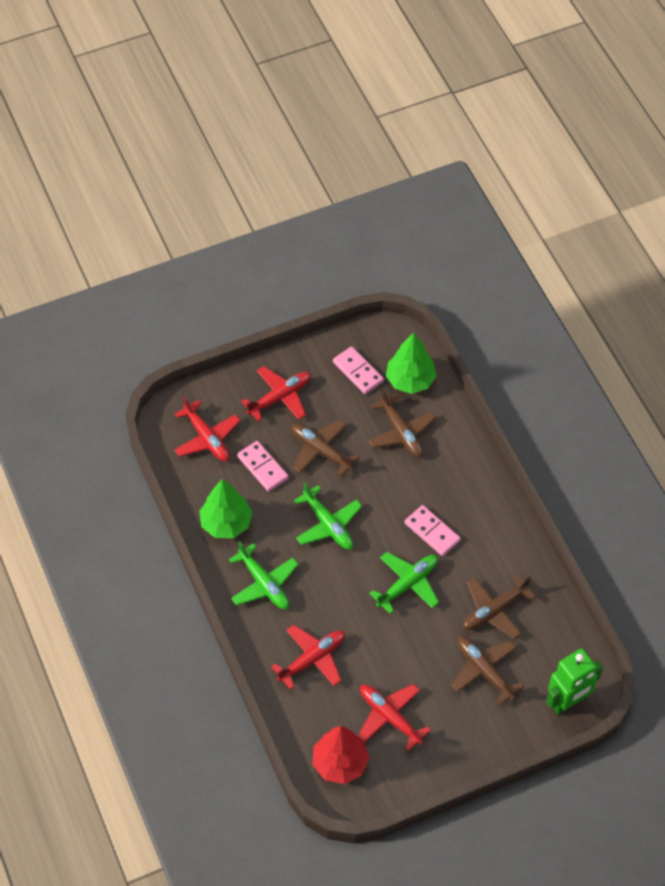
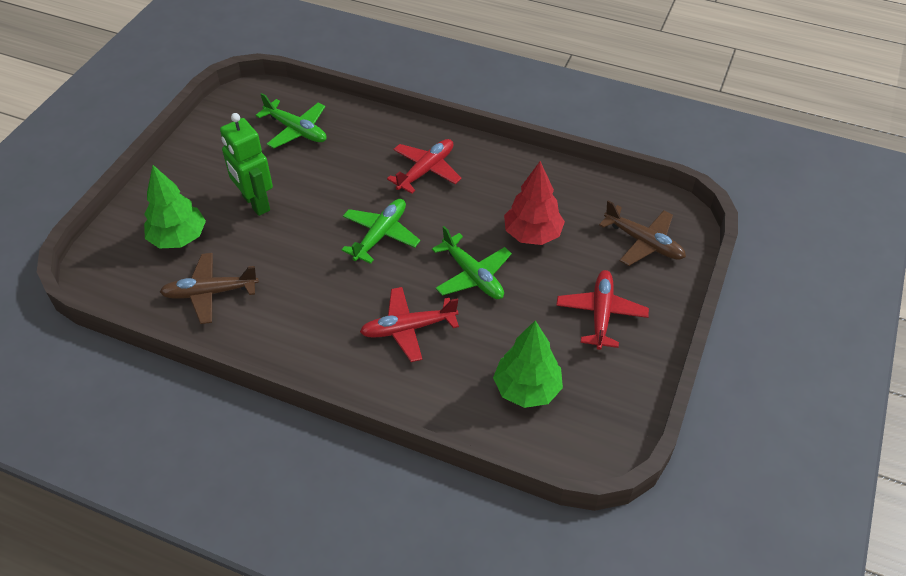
brown plane: 4 -> 2
pink domino: 3 -> 0
red plane: 4 -> 3

